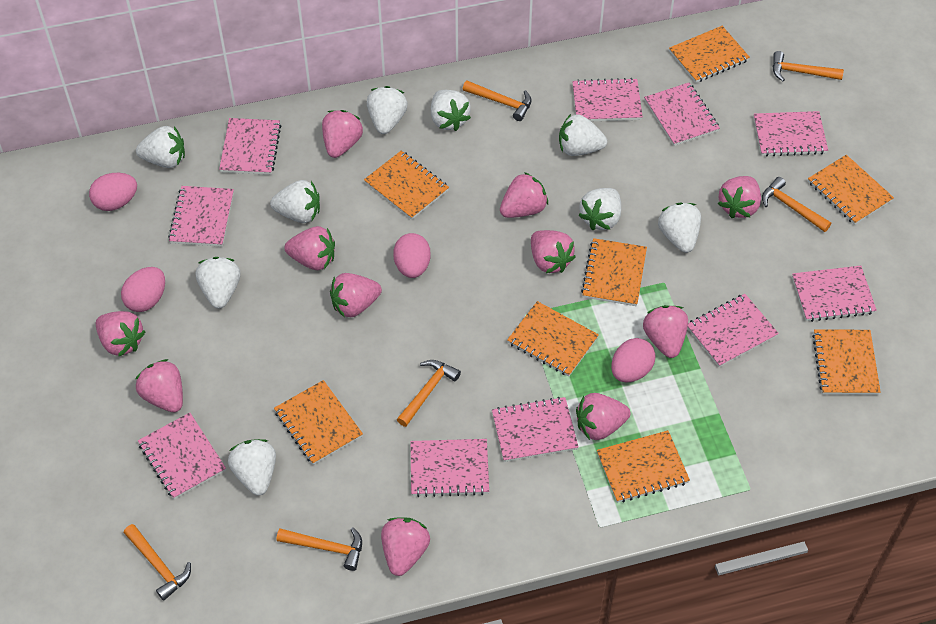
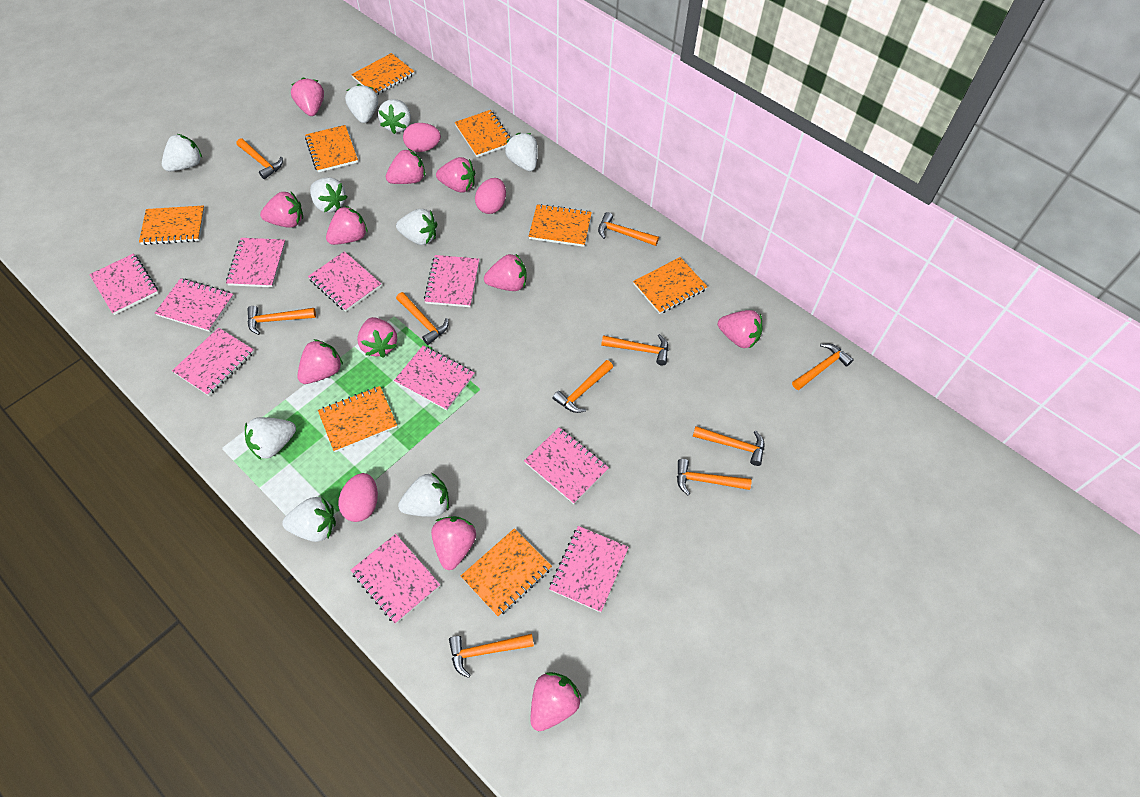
orange hammer: 6 -> 10
pink egg: 4 -> 3

